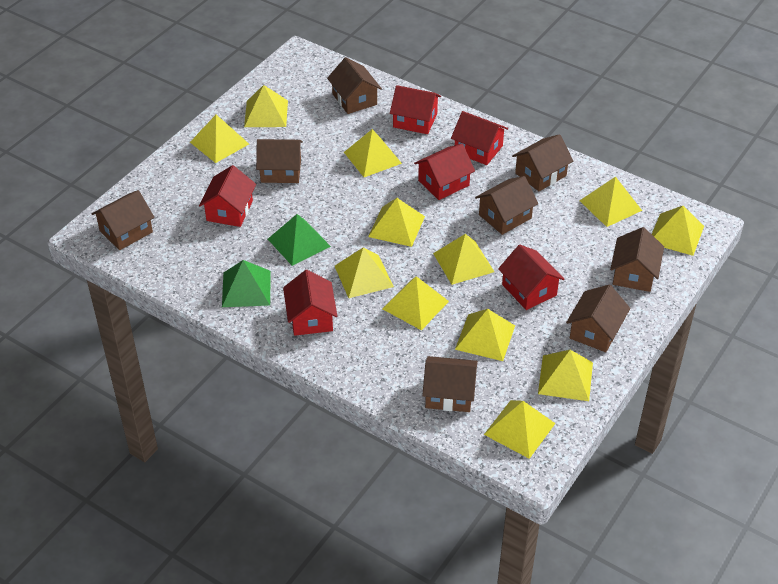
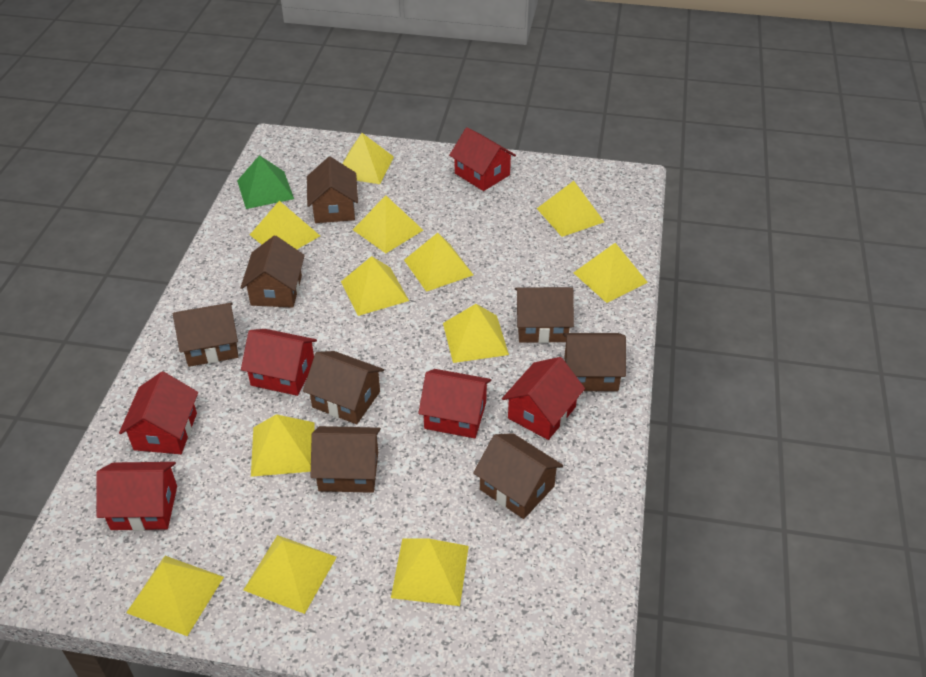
green pyramid: 2 -> 1

